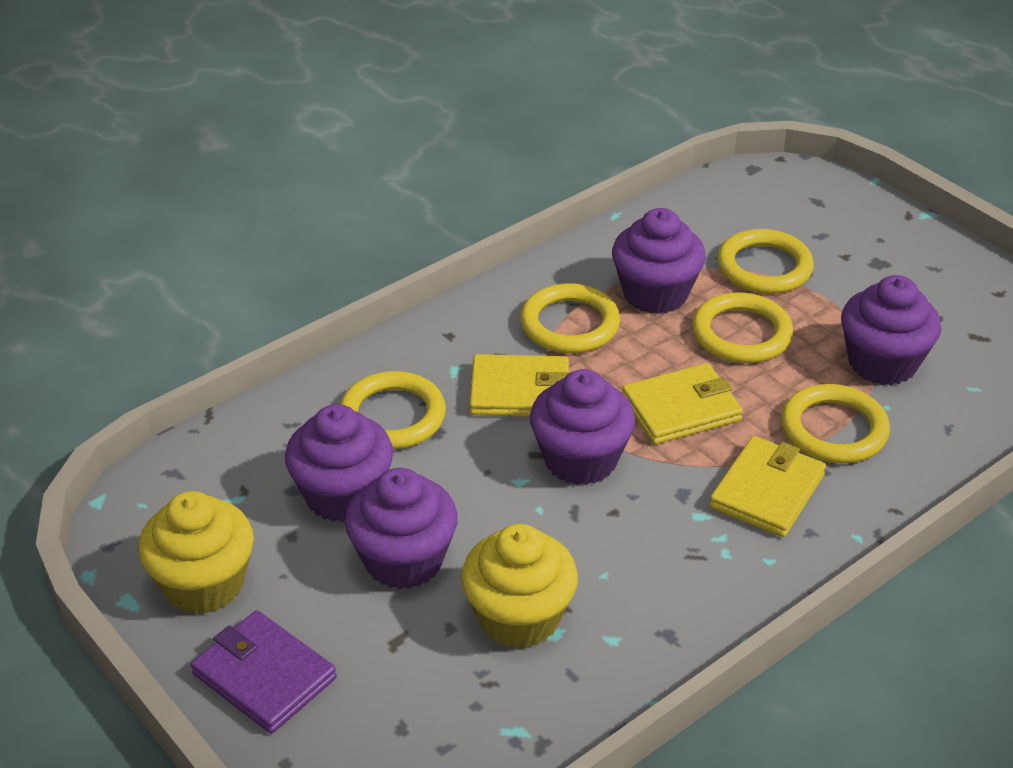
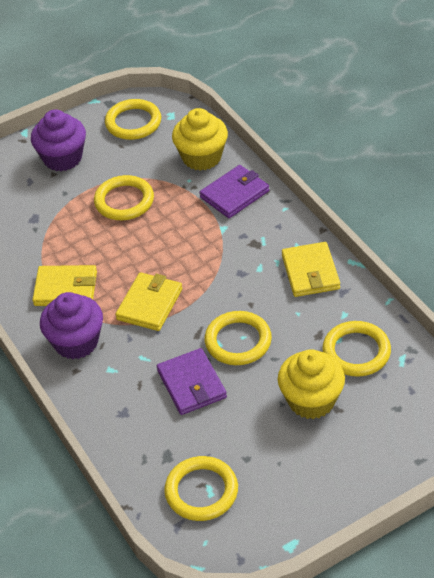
purple cupcake: 5 -> 2
purple wallet: 1 -> 2

